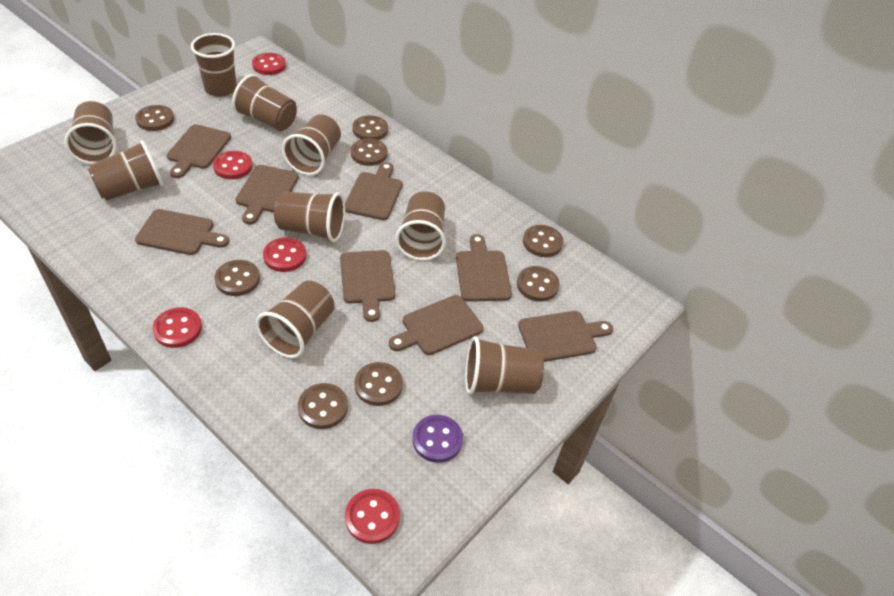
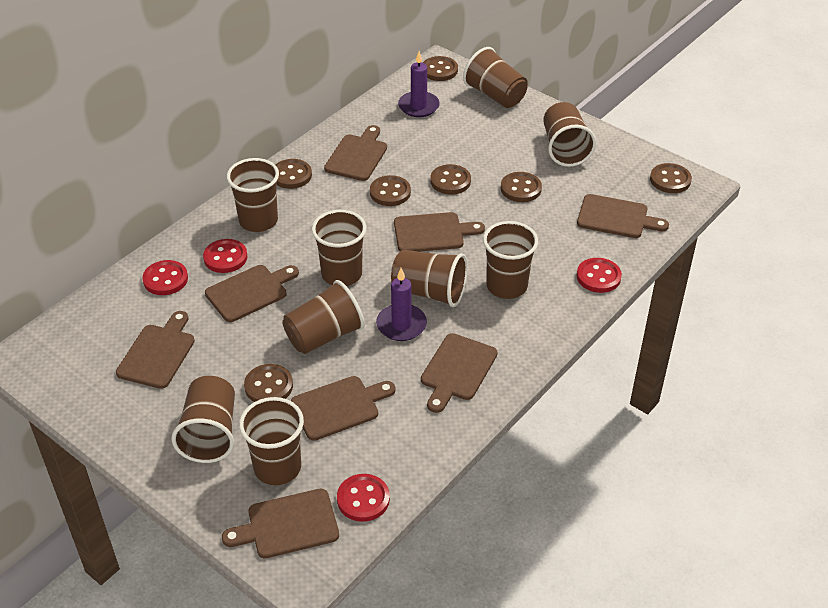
brown button: 8 -> 7
purple button: 1 -> 0
purple candle: 0 -> 2
red button: 5 -> 4

